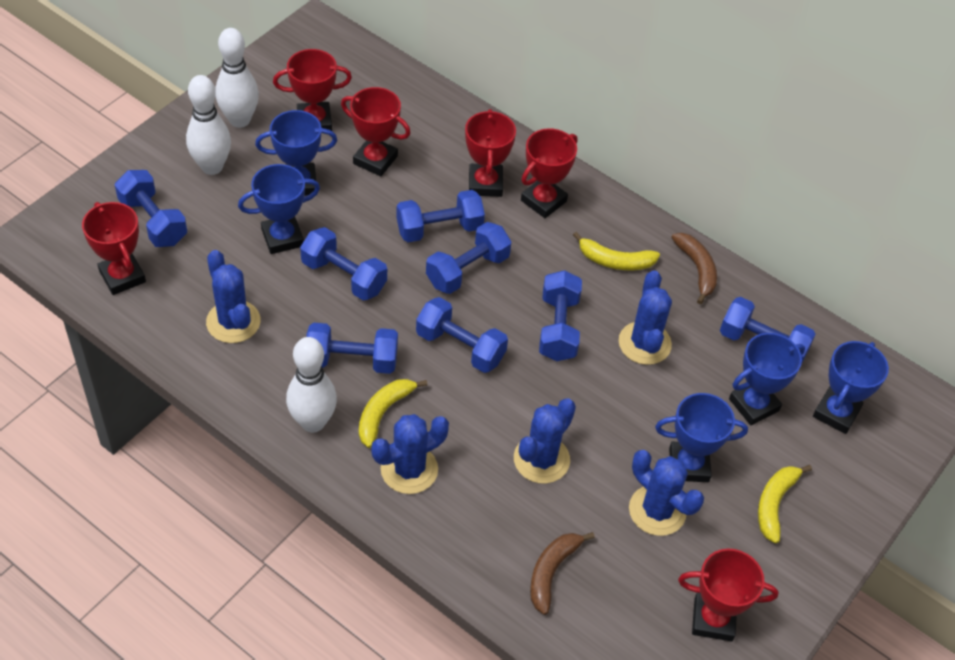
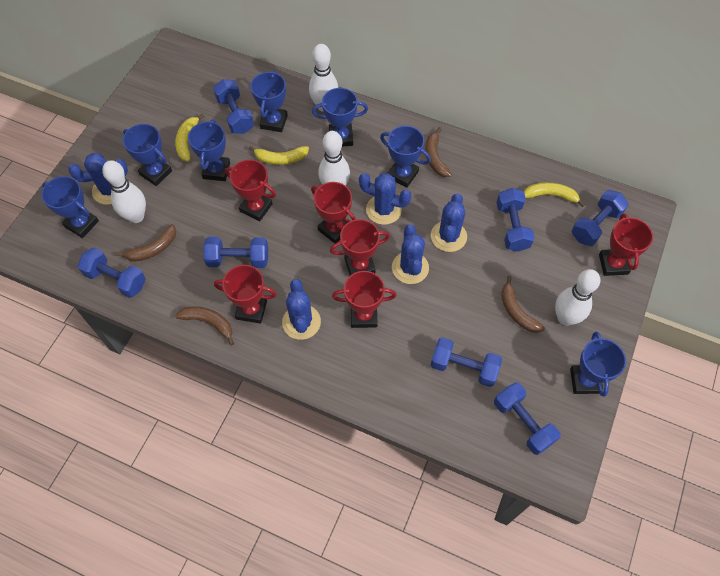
blue dumbbell: 8 -> 7
blue trophy: 5 -> 7
brown banana: 2 -> 4
white bowling pin: 3 -> 4

